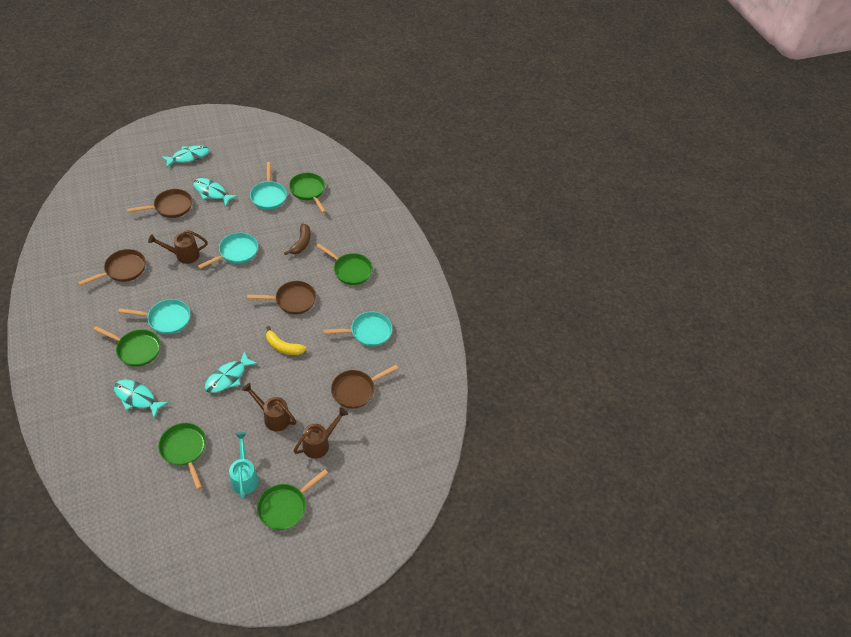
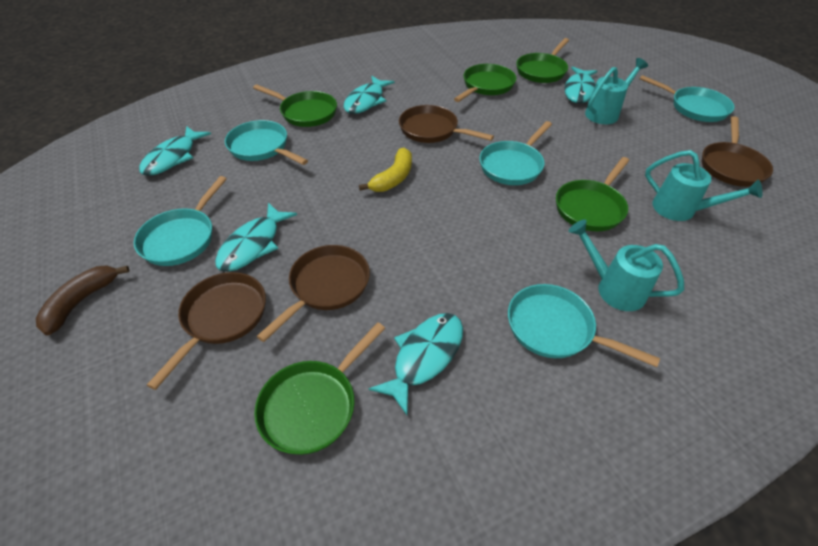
brown watering can: 3 -> 0
turquoise fish: 4 -> 5
turquoise pan: 4 -> 5
turquoise watering can: 1 -> 3

